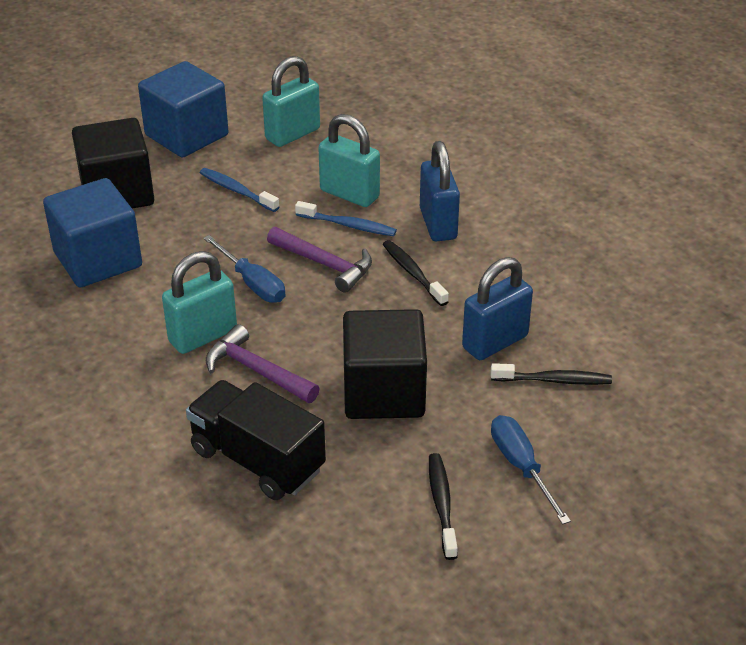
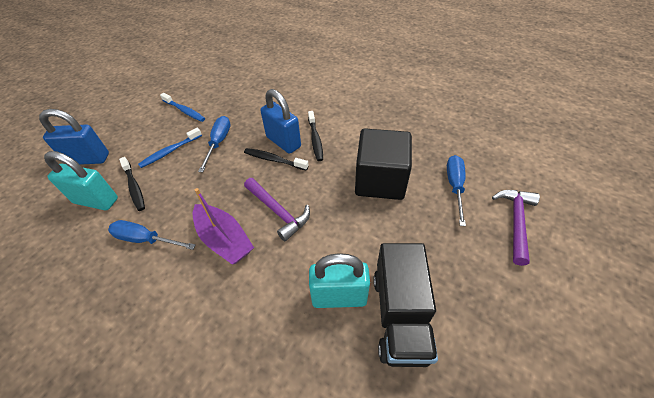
black cube: 2 -> 1
blue cube: 2 -> 0
blue screwdriver: 2 -> 3
purple boat: 0 -> 1
turquoise padlock: 3 -> 2

